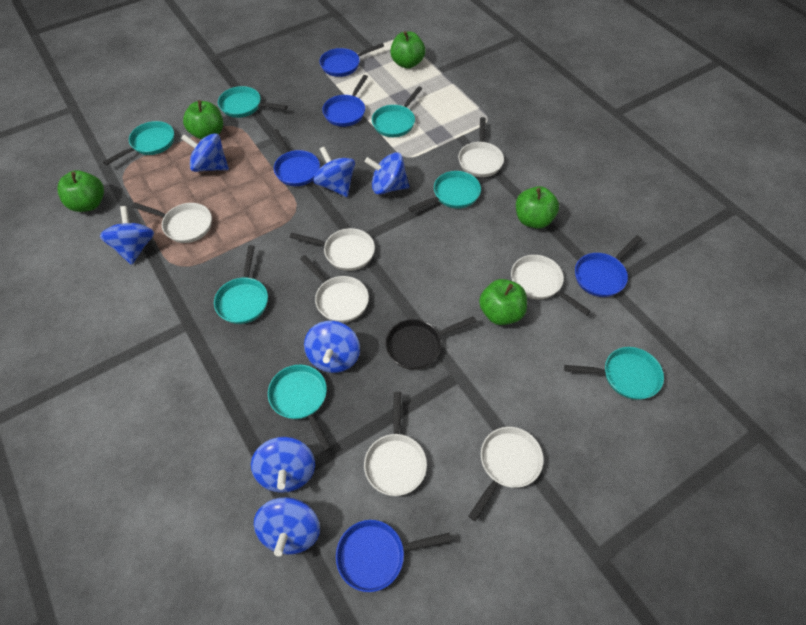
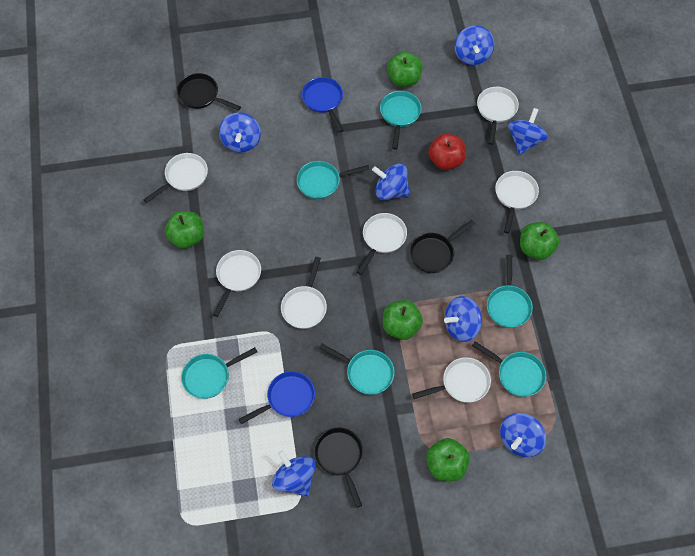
black pan: 1 -> 3
blue pan: 5 -> 2
red apple: 0 -> 1
turquoise pan: 7 -> 6

